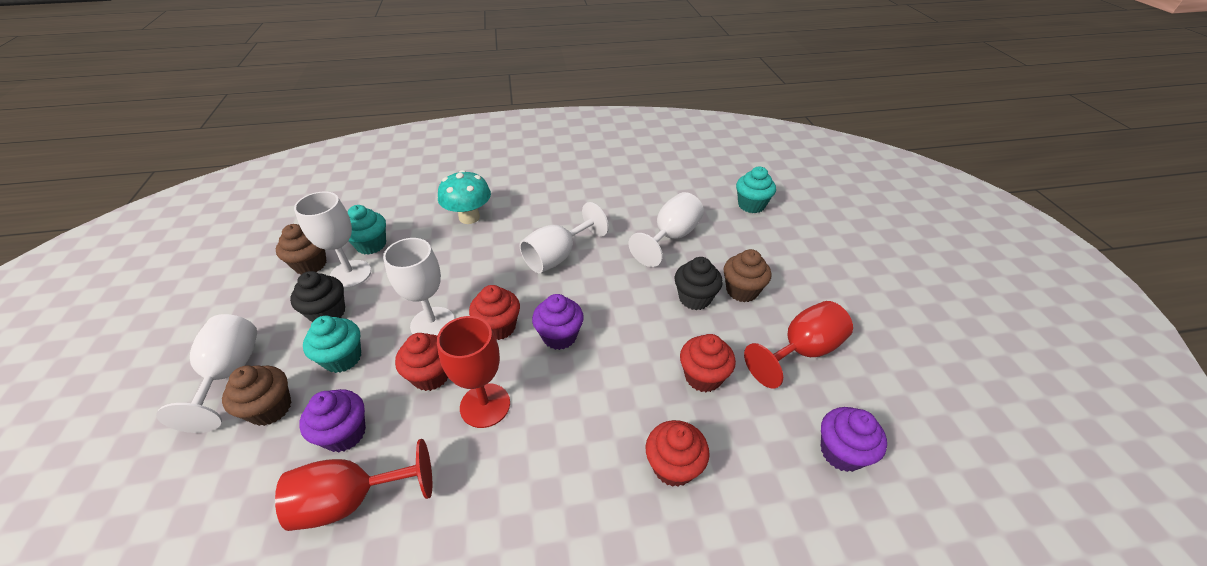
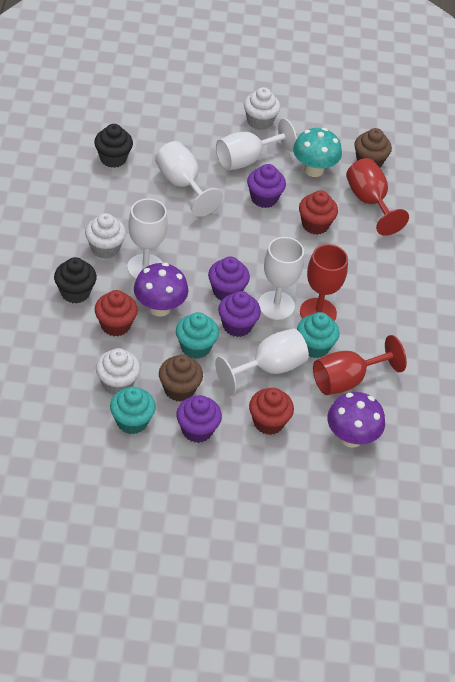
brown cupcake: 3 -> 2
purple cupcake: 3 -> 4
purple mushroom: 0 -> 2
red cupcake: 4 -> 3
white cupcake: 0 -> 3

